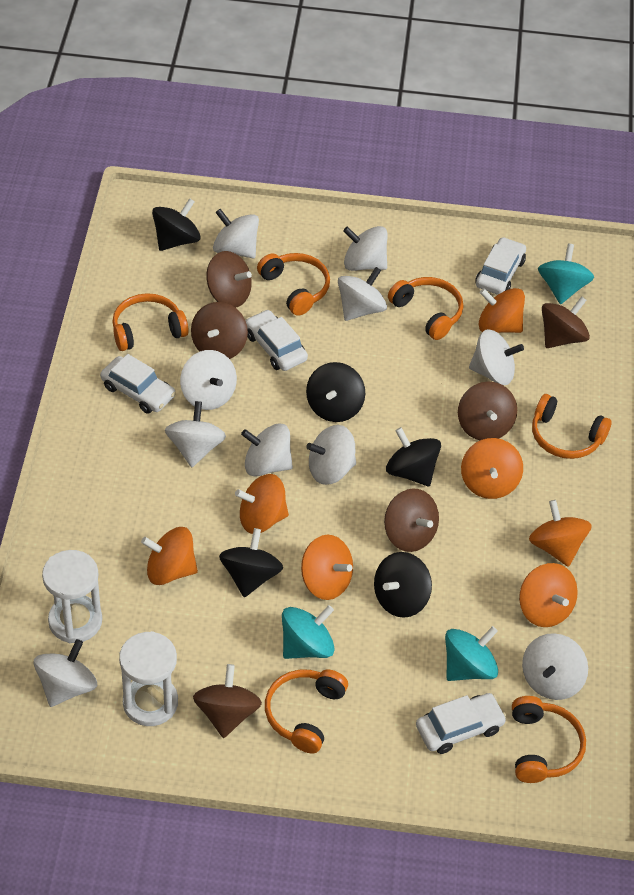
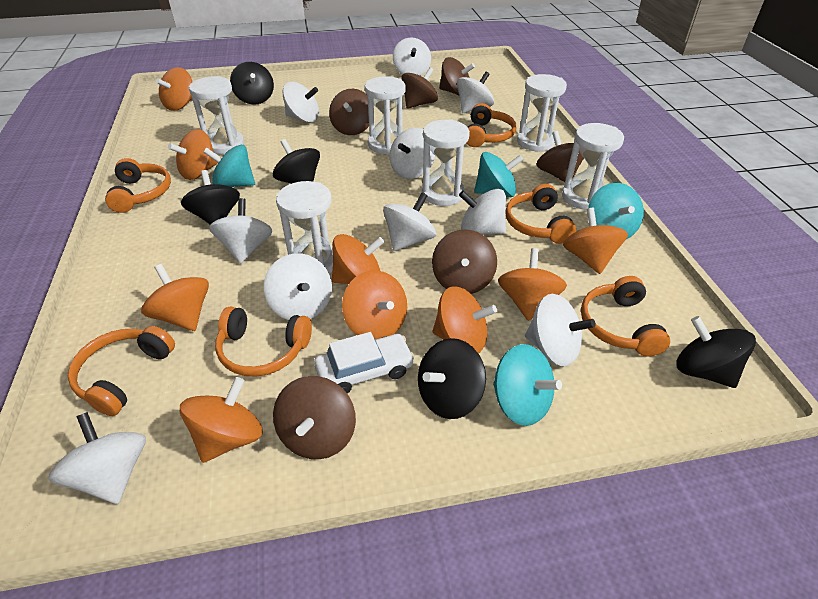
orange spinning top: 7 -> 9
turquoise spinning top: 3 -> 4
white car: 4 -> 1
white hourglass: 2 -> 6

